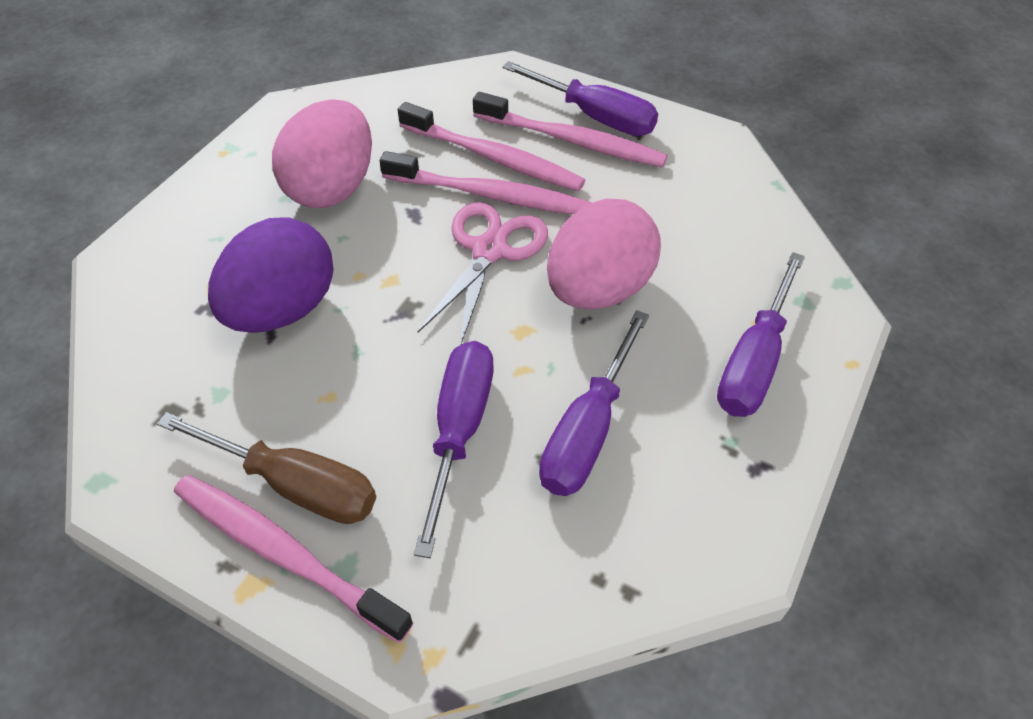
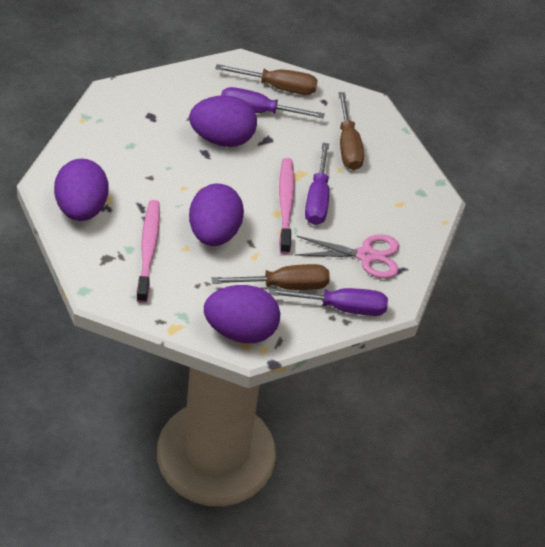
brown screwdriver: 1 -> 3
pink egg: 2 -> 0
pink toothbrush: 4 -> 2
purple egg: 1 -> 4
purple screwdriver: 4 -> 3

